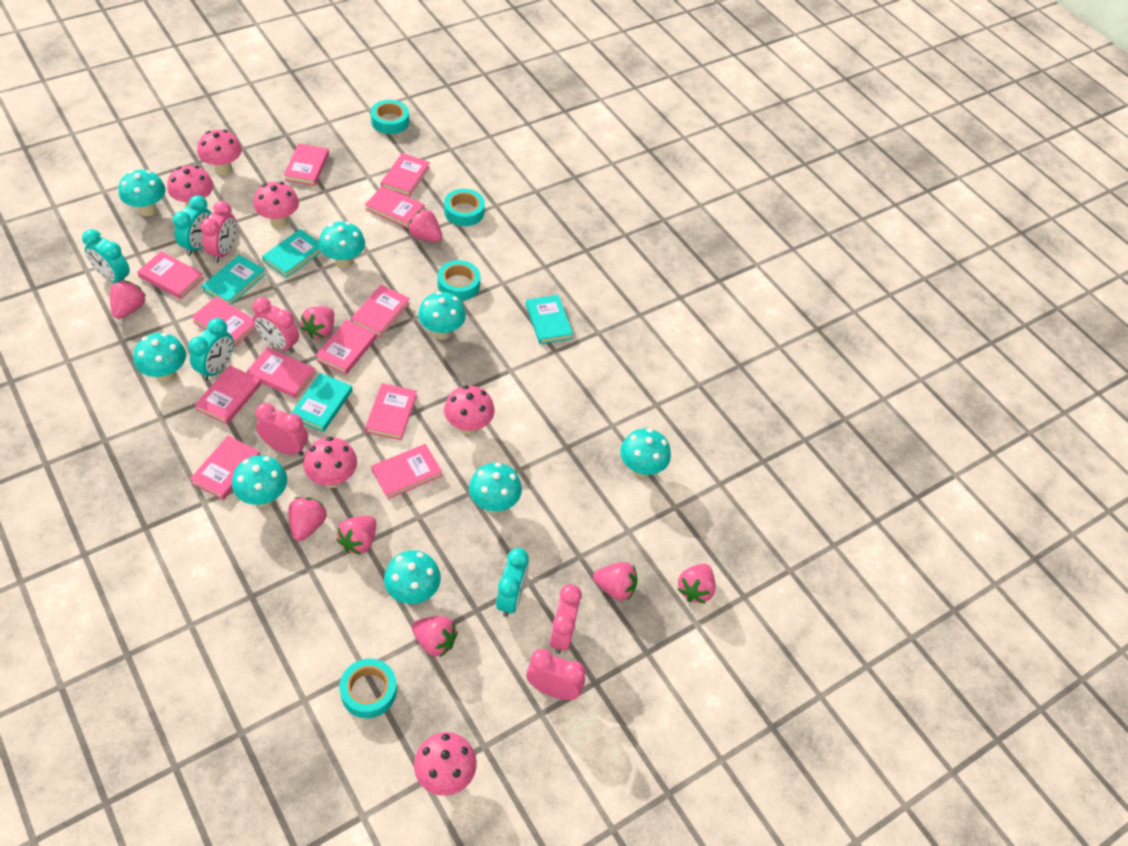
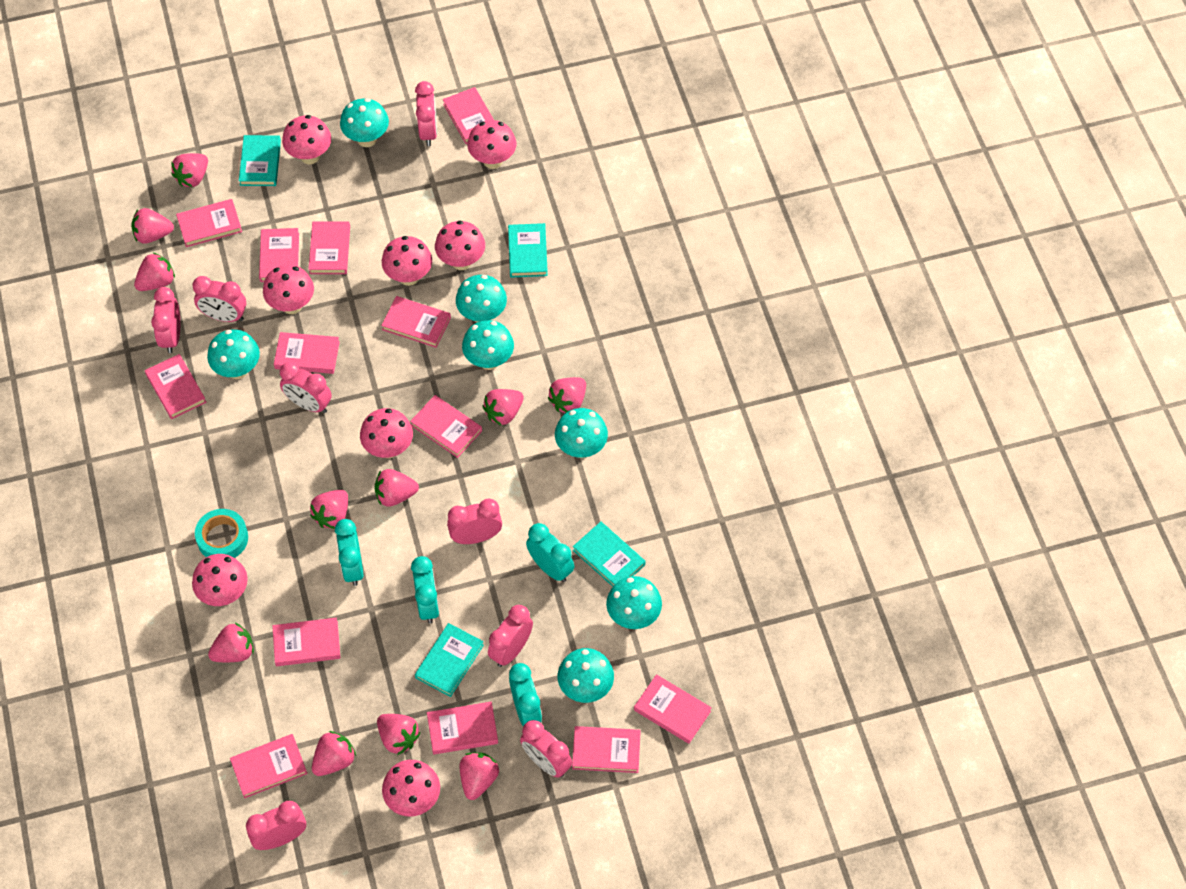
pink book: 12 -> 13
pink clock: 5 -> 8
pink mushroom: 6 -> 8
pink strawberry: 8 -> 11
turquoise mushroom: 8 -> 7
turquoise tape: 4 -> 1

